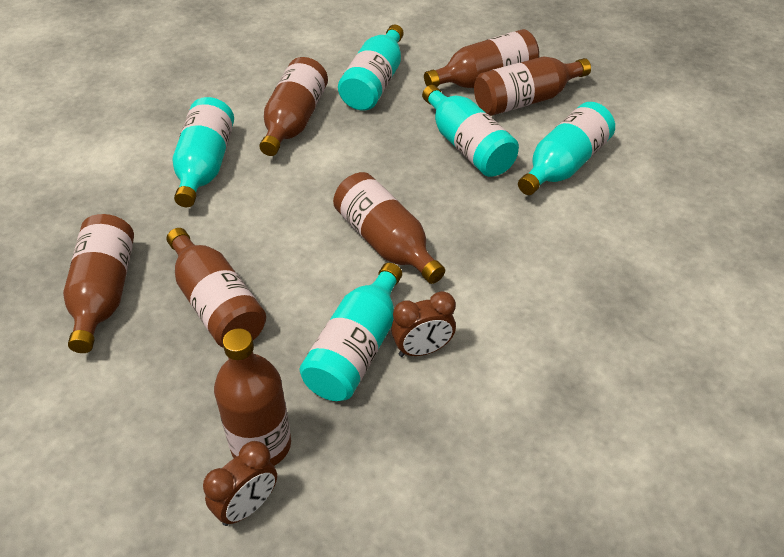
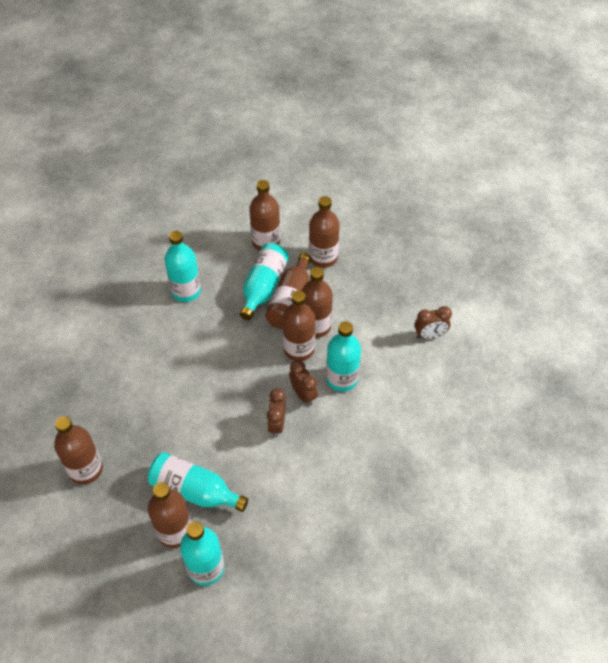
brown clock: 2 -> 3

